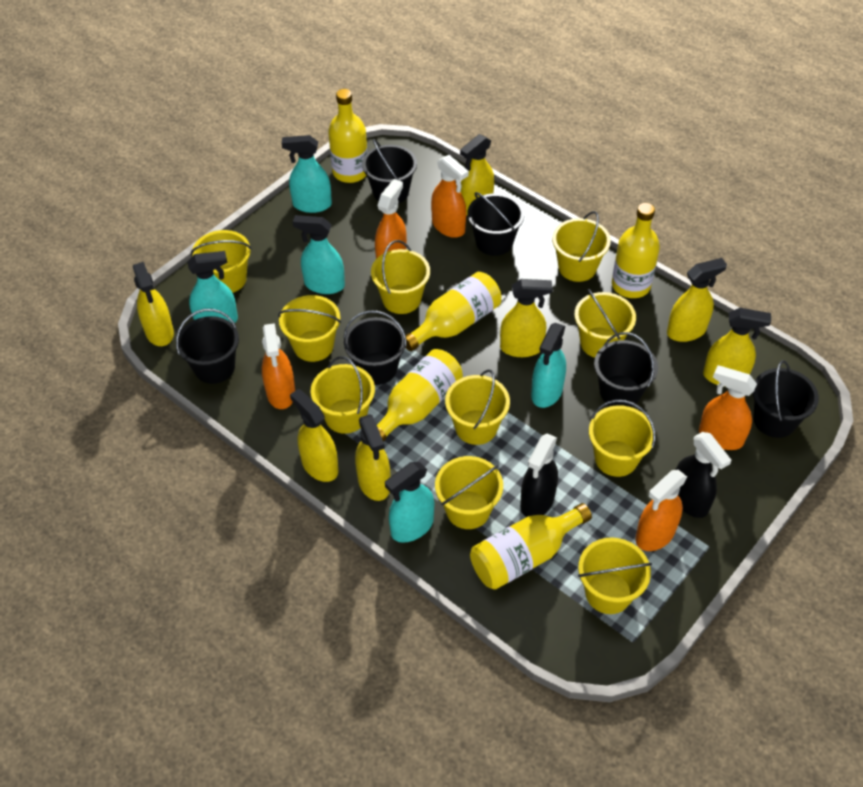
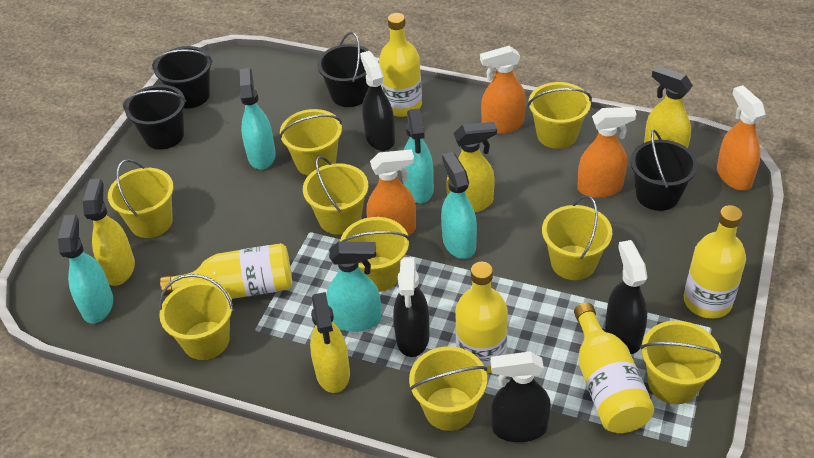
black bucket: 6 -> 4
black spray bottle: 2 -> 4
orange spray bottle: 5 -> 4
yellow bucket: 10 -> 9
yellow spray bottle: 7 -> 4

